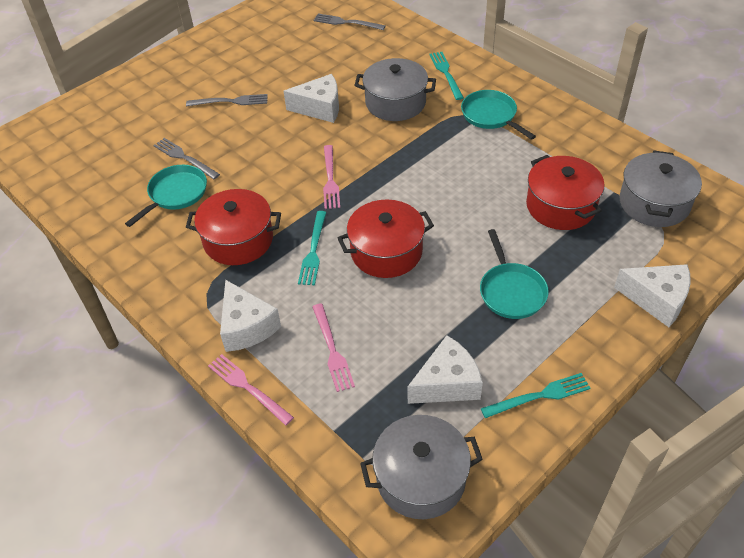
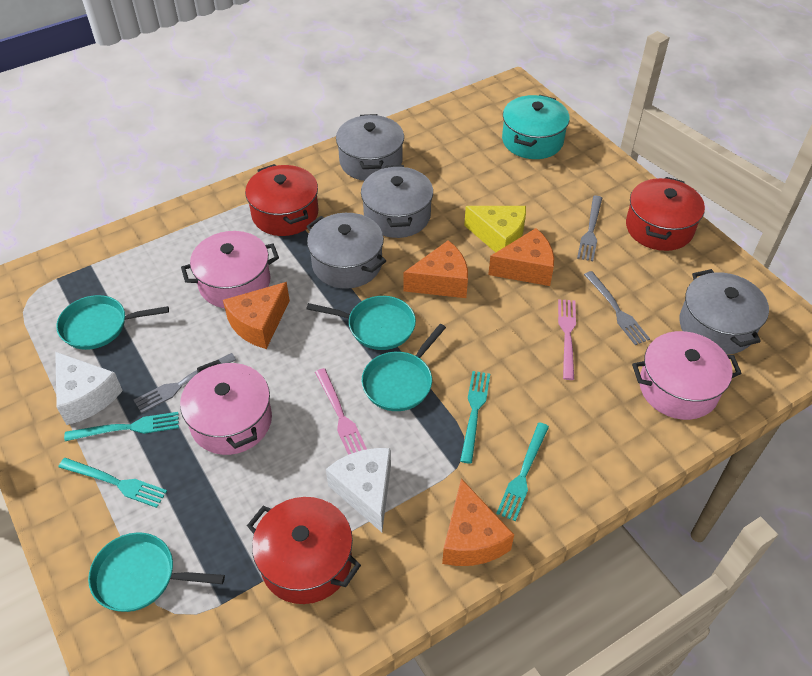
grey pot: 3 -> 4
orange cheese: 0 -> 4
pink fork: 3 -> 2
pink pot: 0 -> 3
turquoise fork: 3 -> 4
turquoise pan: 3 -> 4
turquoise pot: 0 -> 1
white cheese: 4 -> 2
yellow cheese: 0 -> 1

